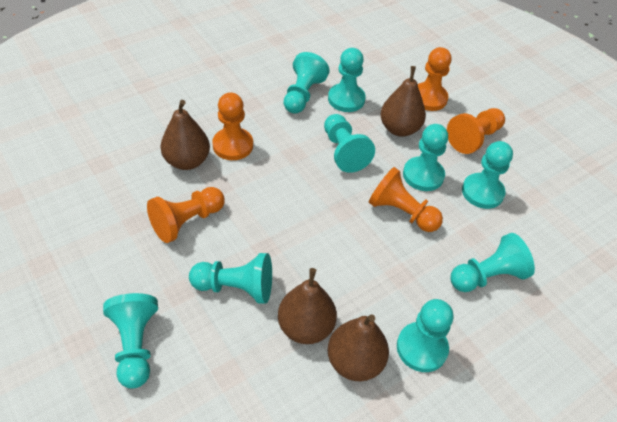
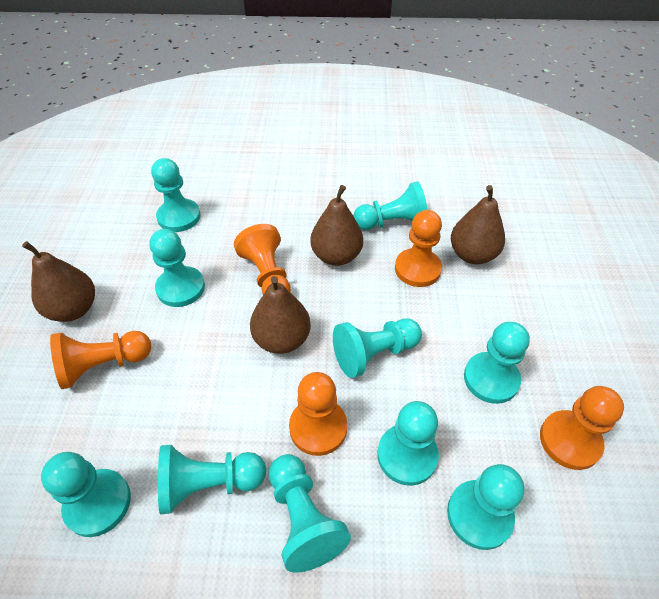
turquoise pawn: 9 -> 10

